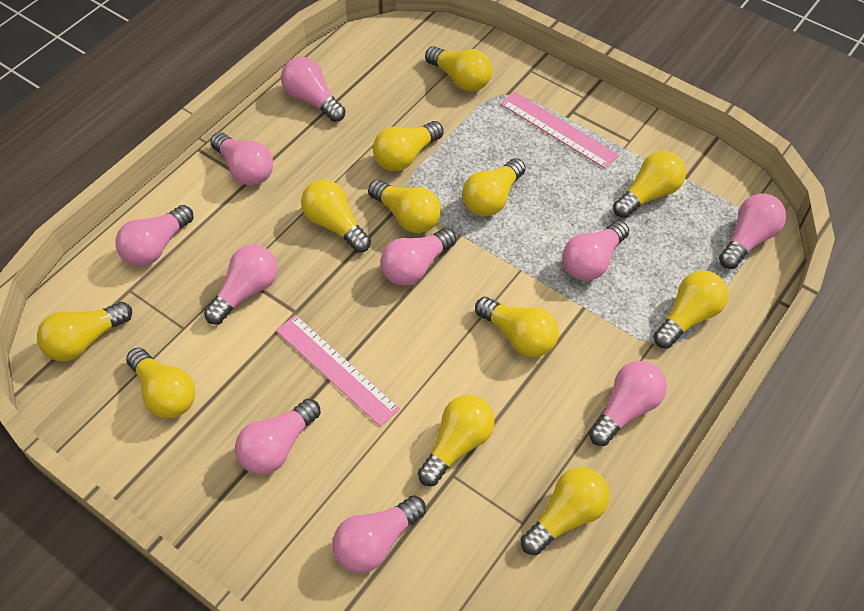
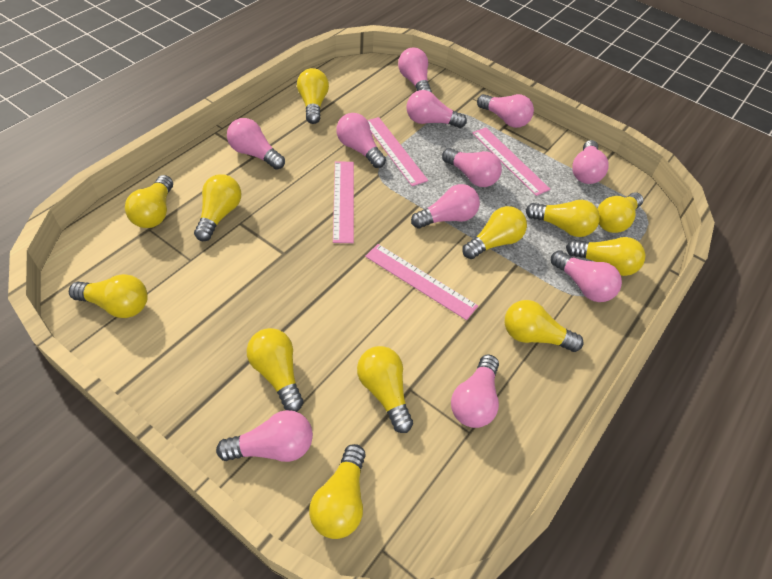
pink light bulb: 10 -> 11
pink ruler: 2 -> 4

